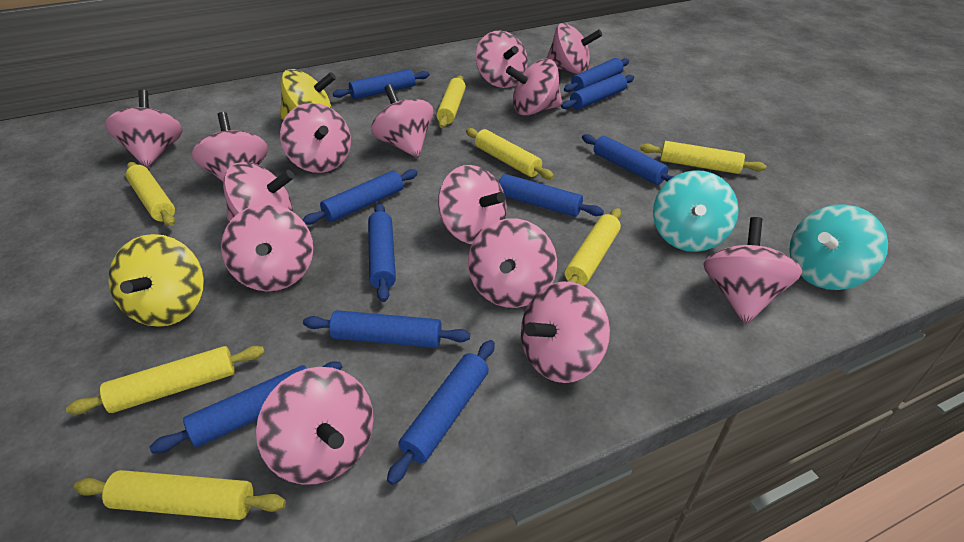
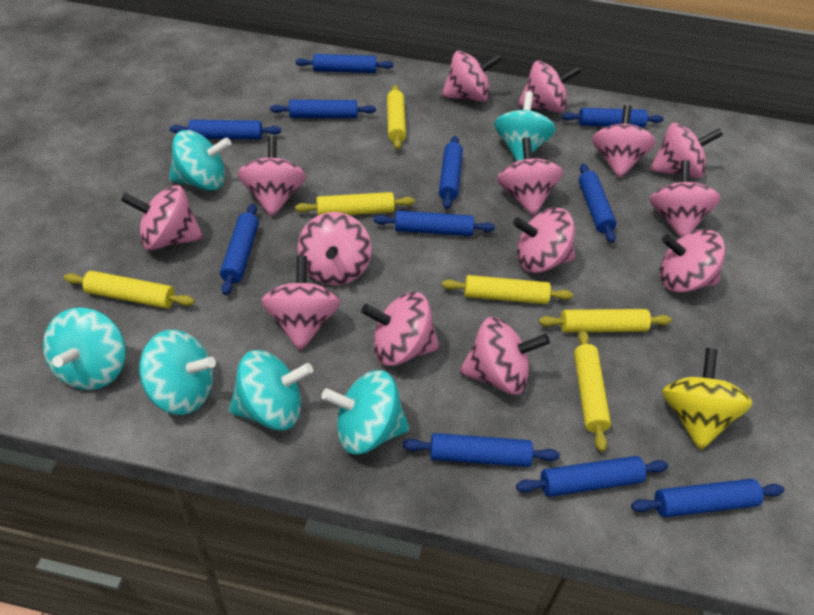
blue rolling pin: 10 -> 11
turquoise spinning top: 2 -> 6
yellow rolling pin: 7 -> 6
yellow spinning top: 2 -> 1

